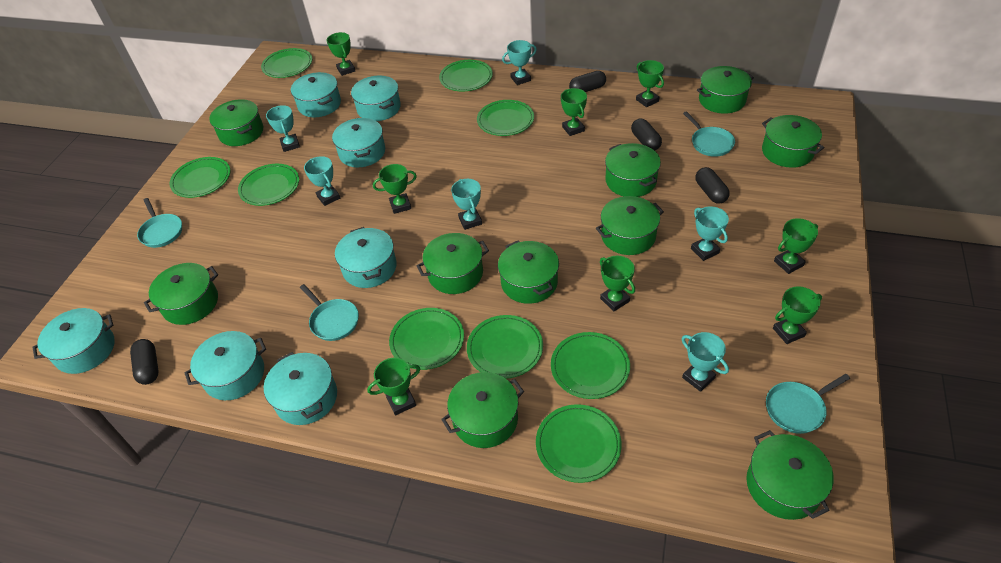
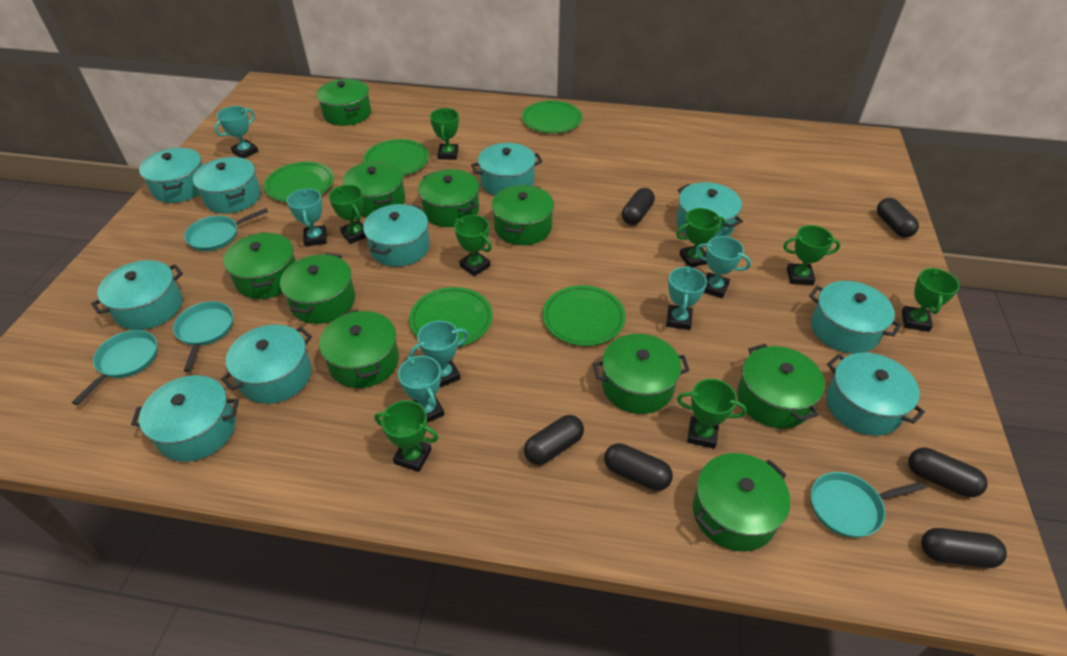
black capsule: 4 -> 6
green plate: 9 -> 5
turquoise pot: 7 -> 10

